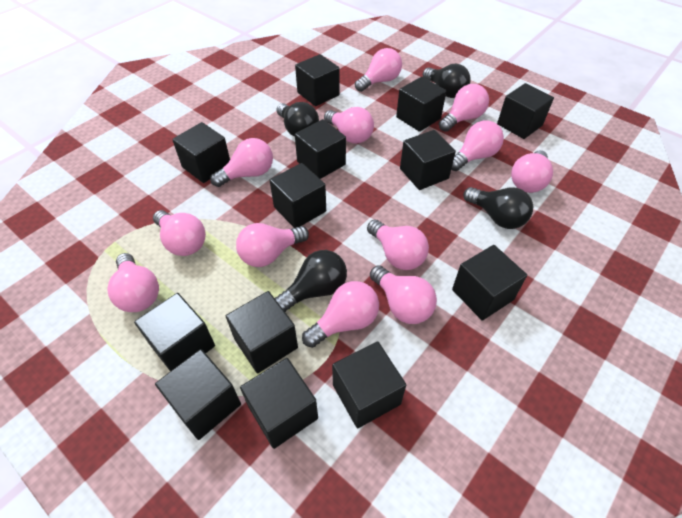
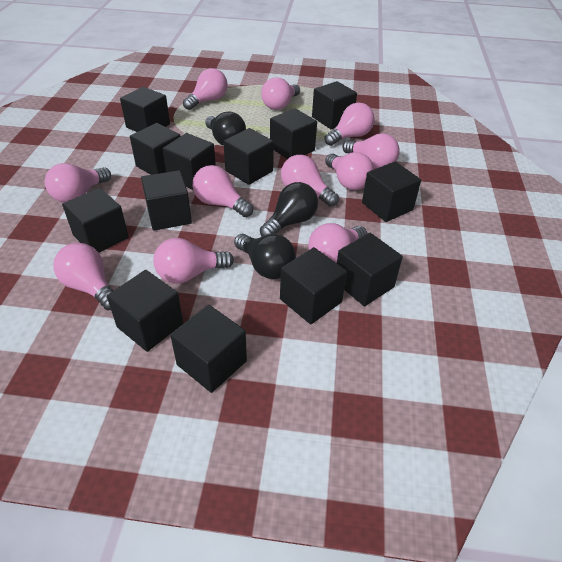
black light bulb: 4 -> 3
pink light bulb: 12 -> 11

